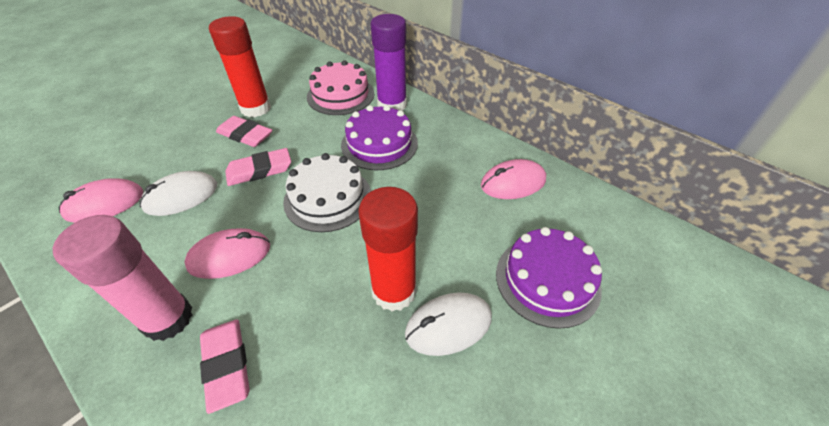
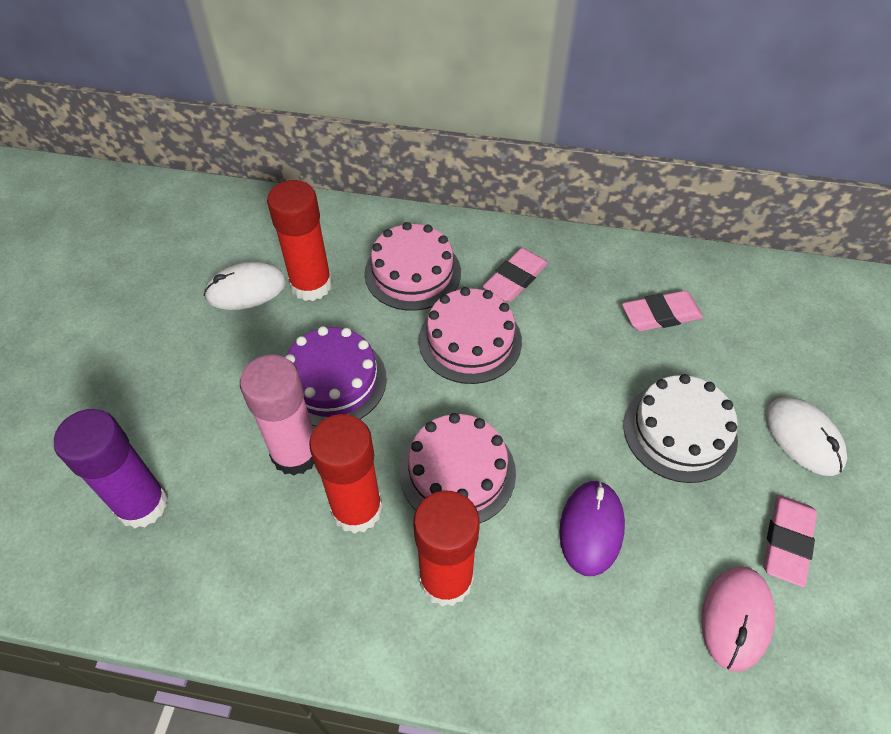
pink cake: 1 -> 3
pink mouse: 3 -> 1
purple cake: 2 -> 1
purple mouse: 0 -> 1
red glue stick: 2 -> 3

